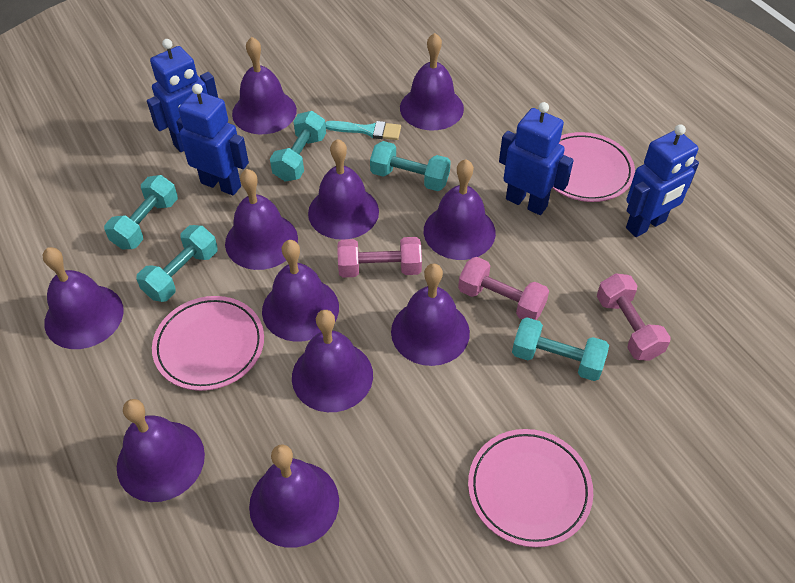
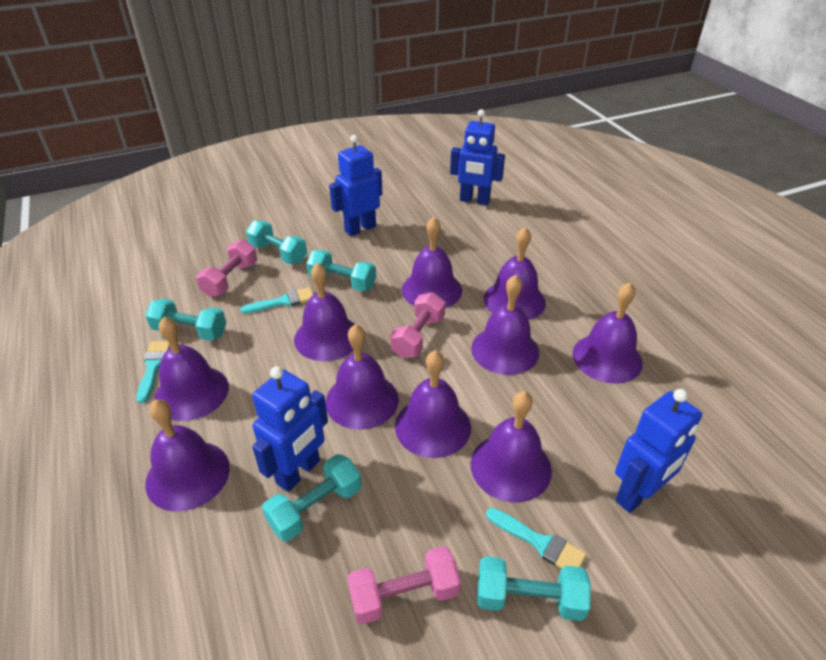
pink plate: 3 -> 0
purple bell: 11 -> 10
turquoise brush: 1 -> 3

